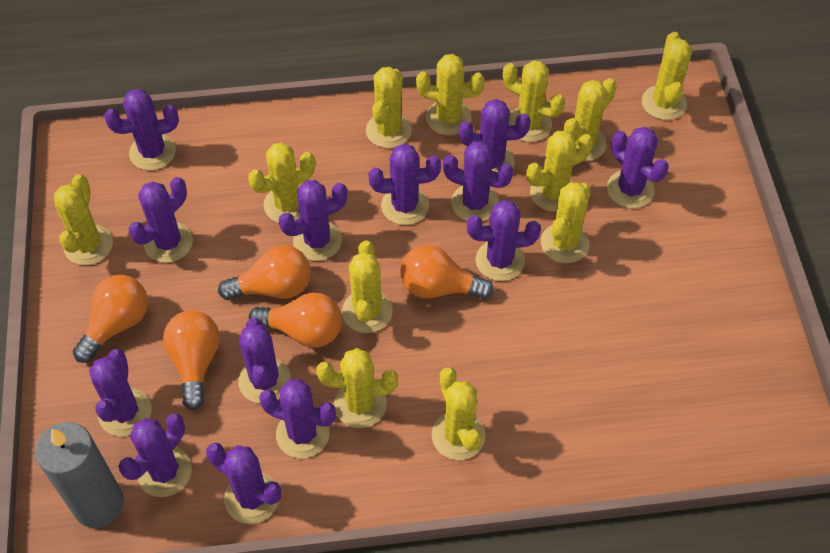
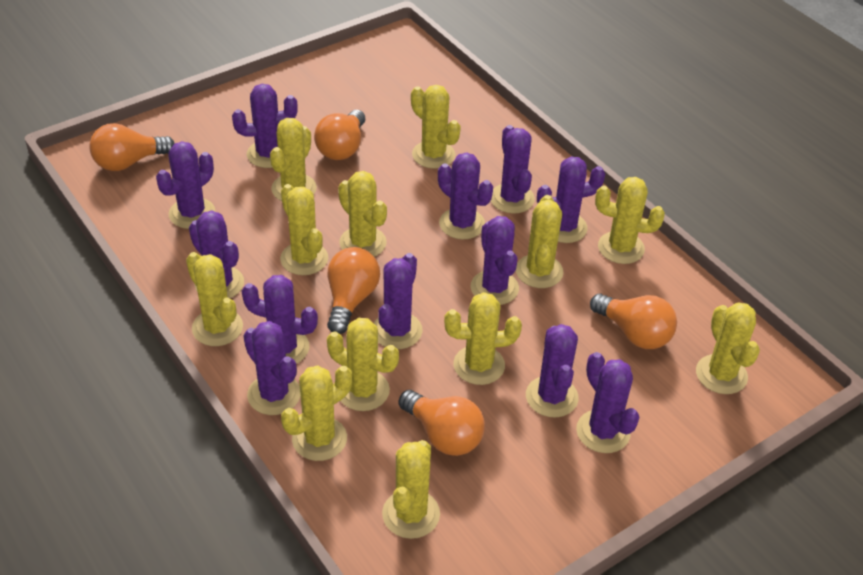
grey candle: 1 -> 0
purple cactus: 13 -> 12

